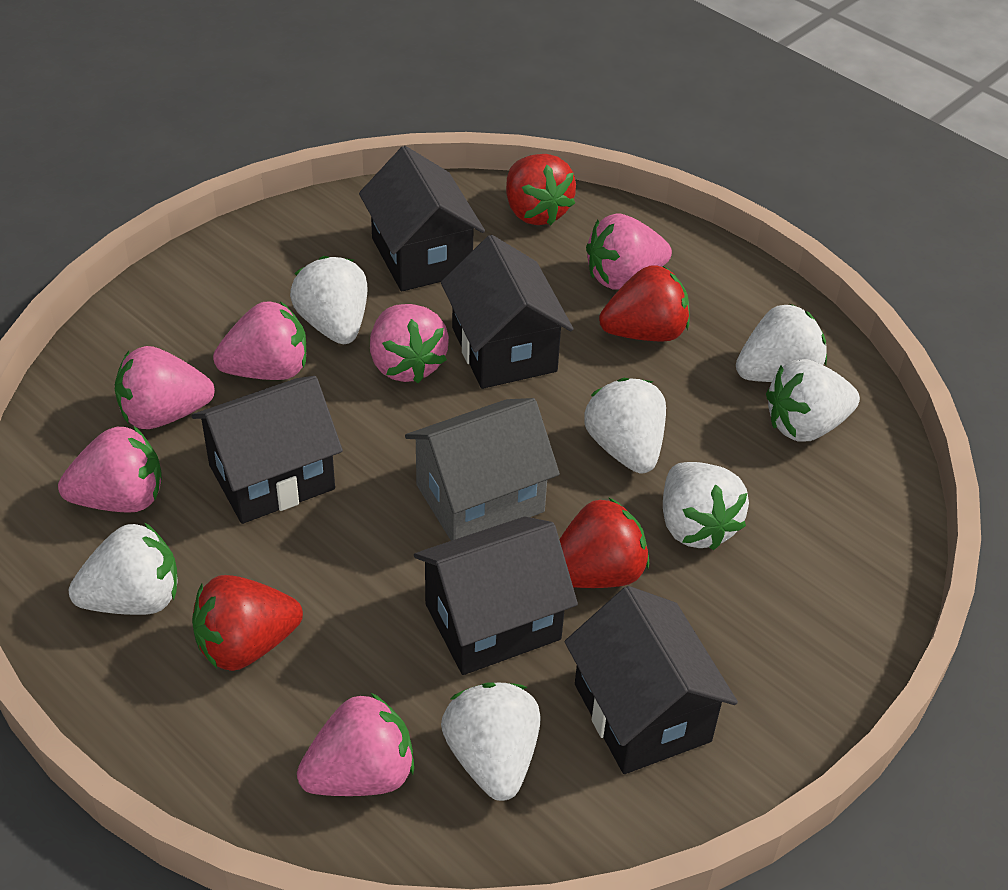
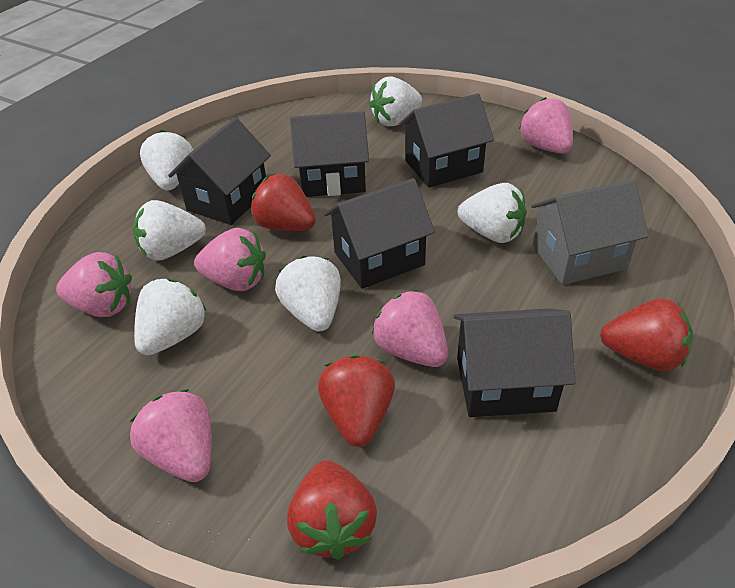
pink strawberry: 6 -> 5
white strawberry: 7 -> 6

